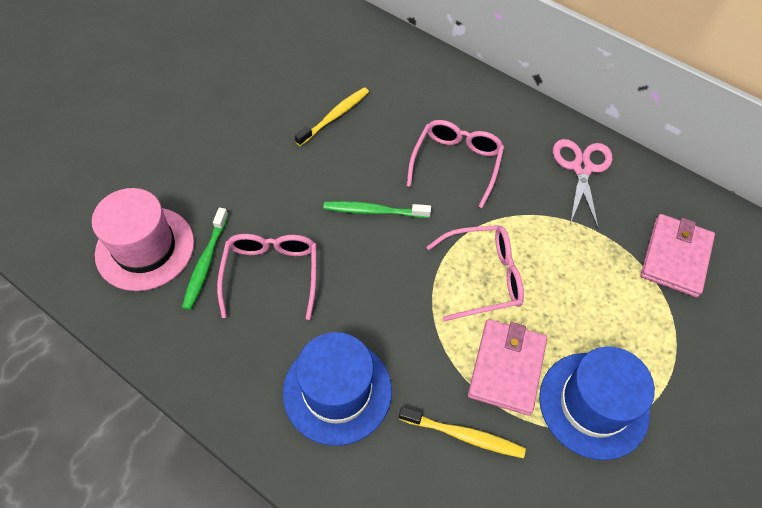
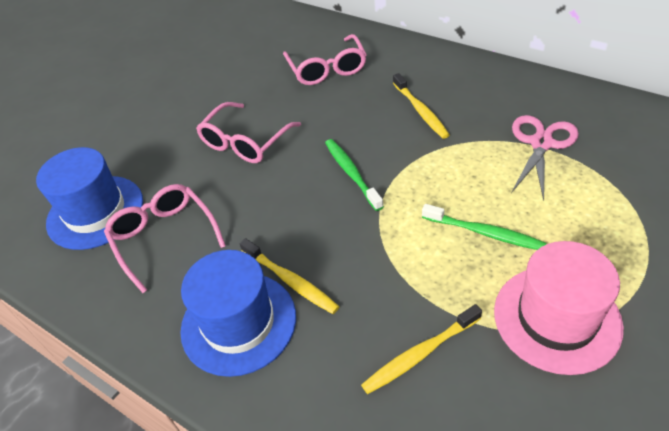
pink wallet: 2 -> 0
yellow toothbrush: 2 -> 3

